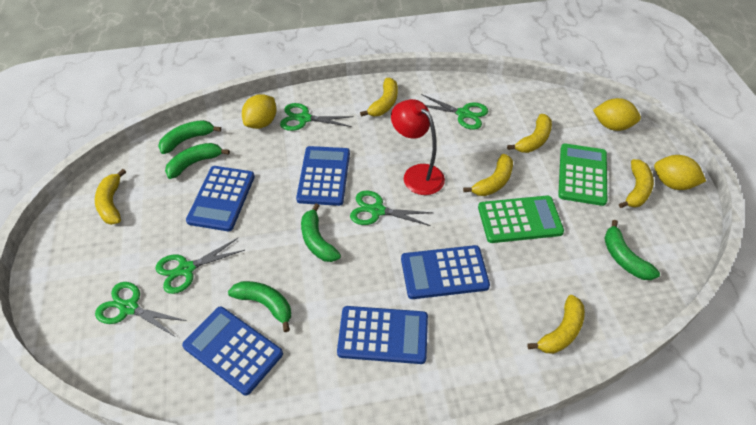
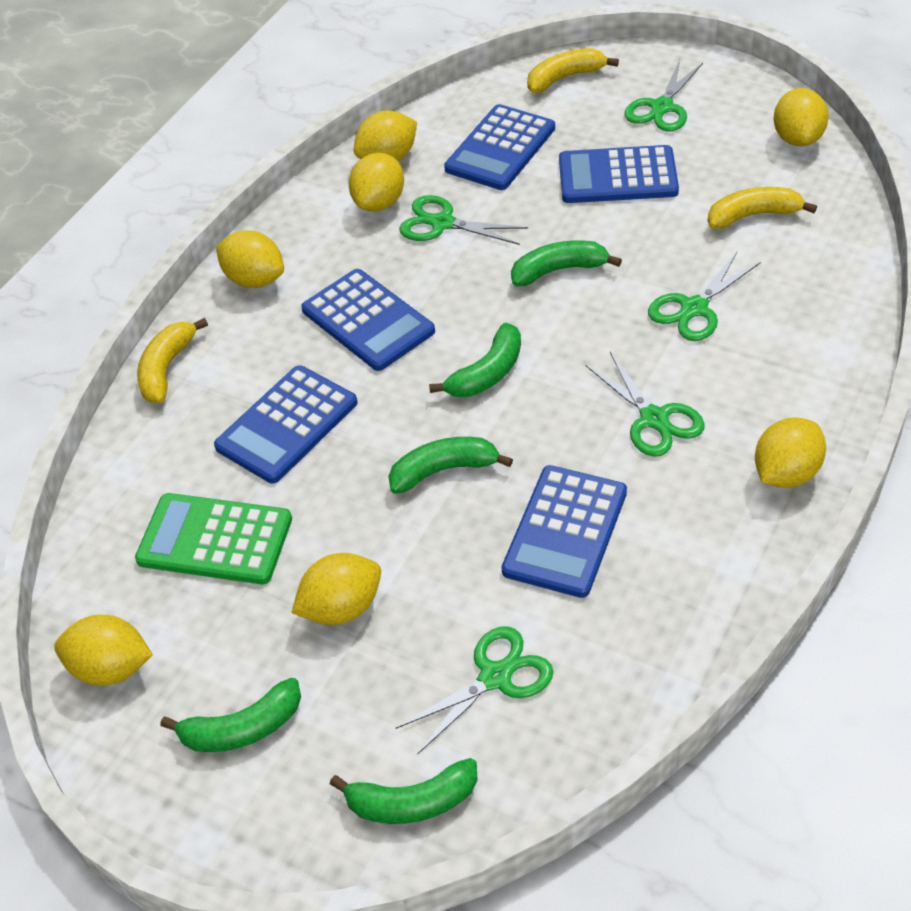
green calculator: 2 -> 1
red lamp: 1 -> 0
yellow banana: 6 -> 3
yellow lemon: 3 -> 7

